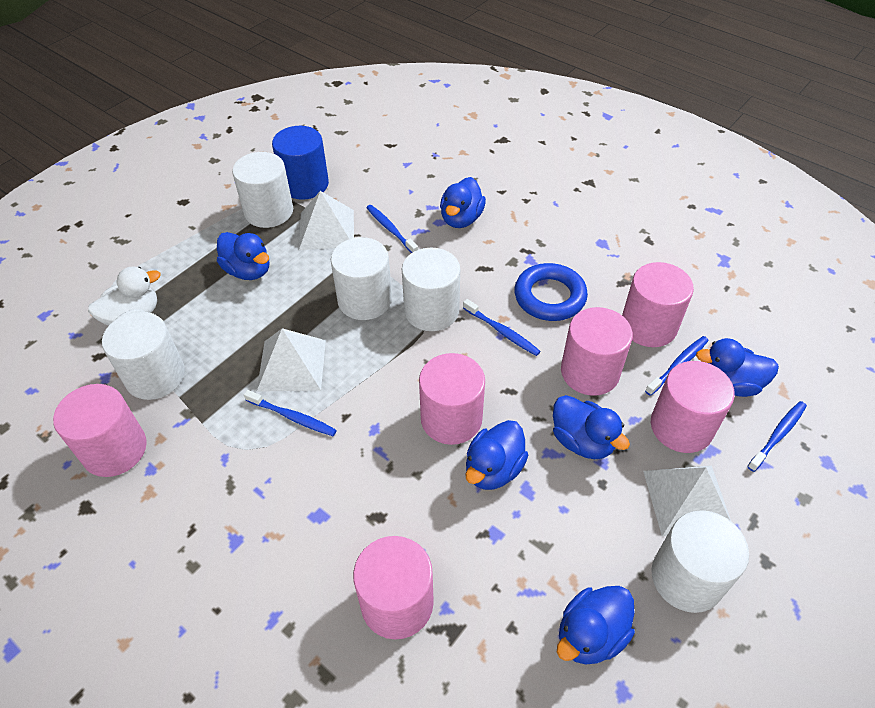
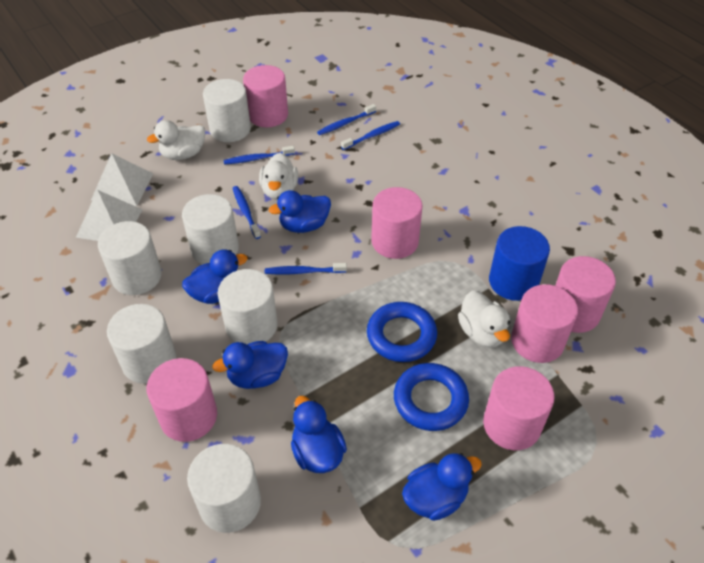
blue duck: 6 -> 5
blue ring: 1 -> 2
white cylinder: 5 -> 6
white duck: 1 -> 3
white pyramid: 3 -> 2

